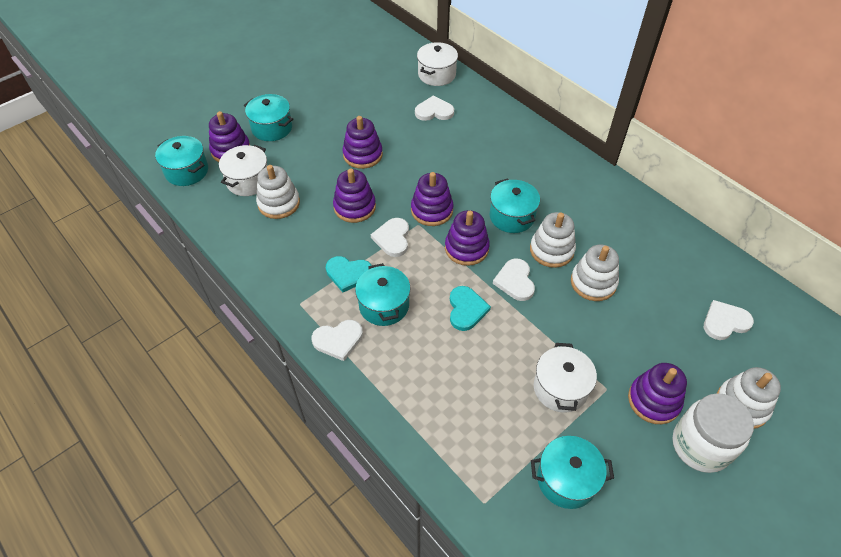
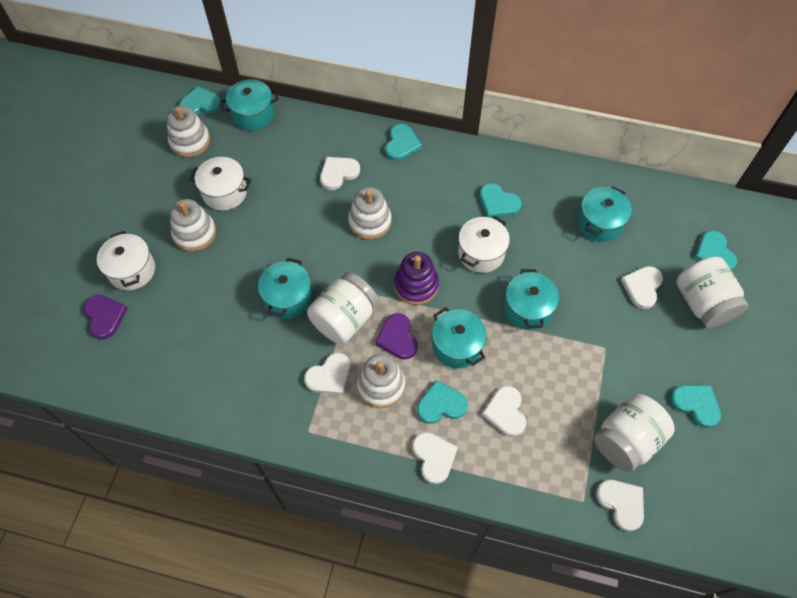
purple heart: 0 -> 2
purple stacking toy: 6 -> 1
turquoise heart: 2 -> 6
white heart: 5 -> 6
white jar: 1 -> 3

